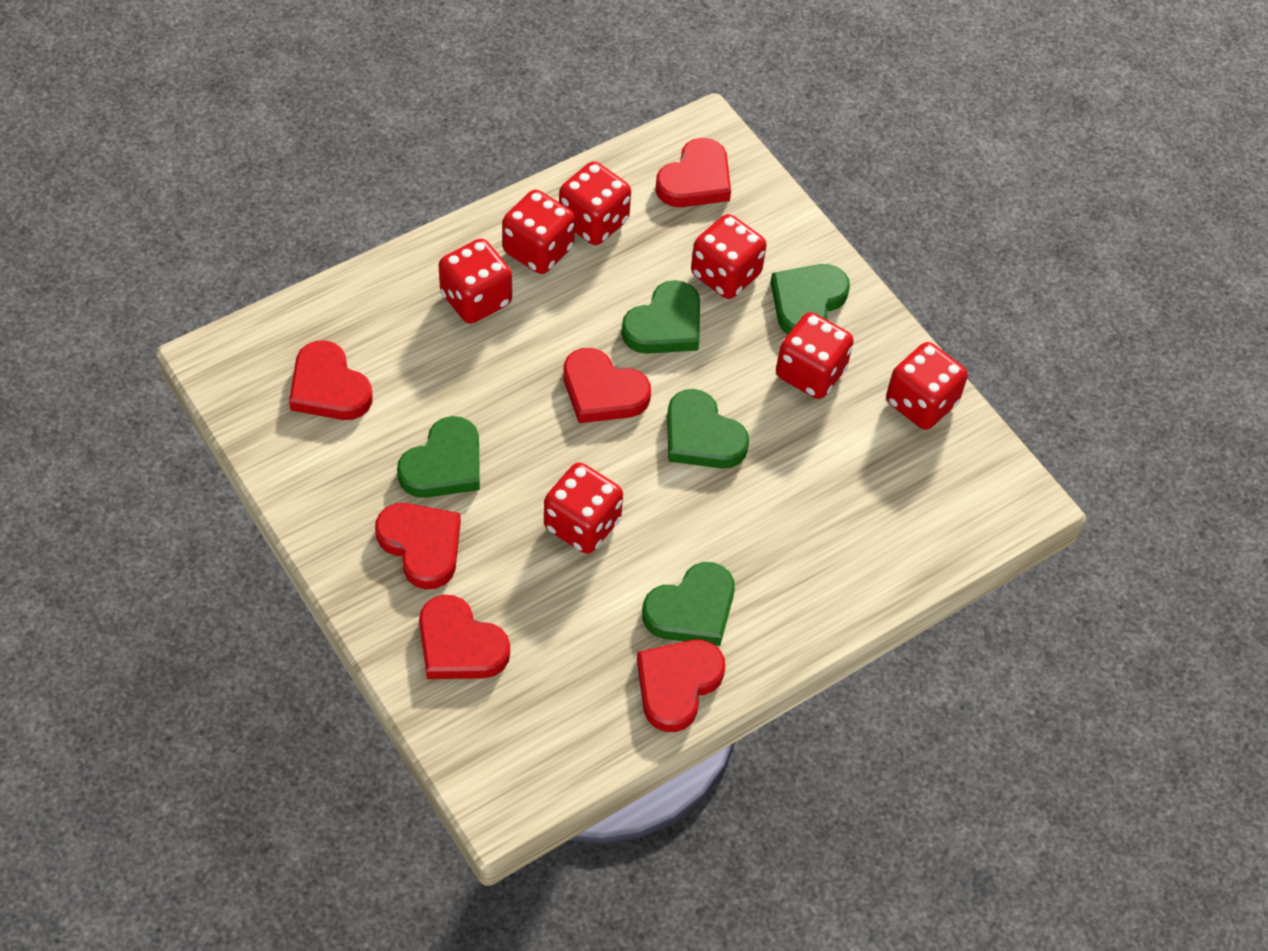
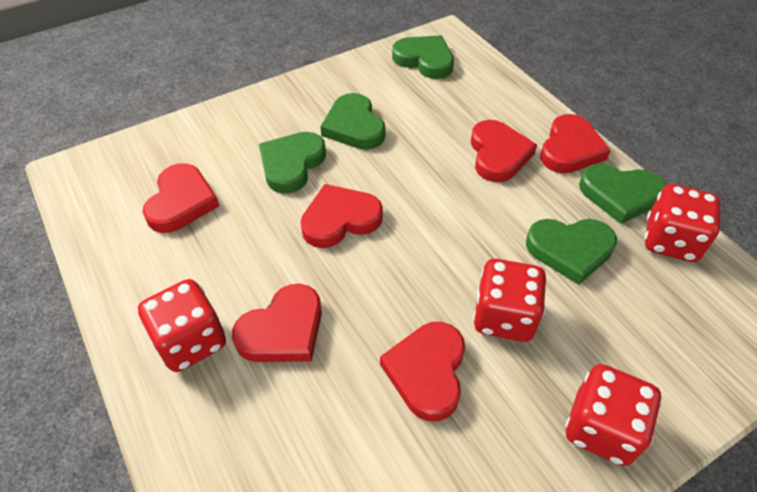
red dice: 7 -> 4

